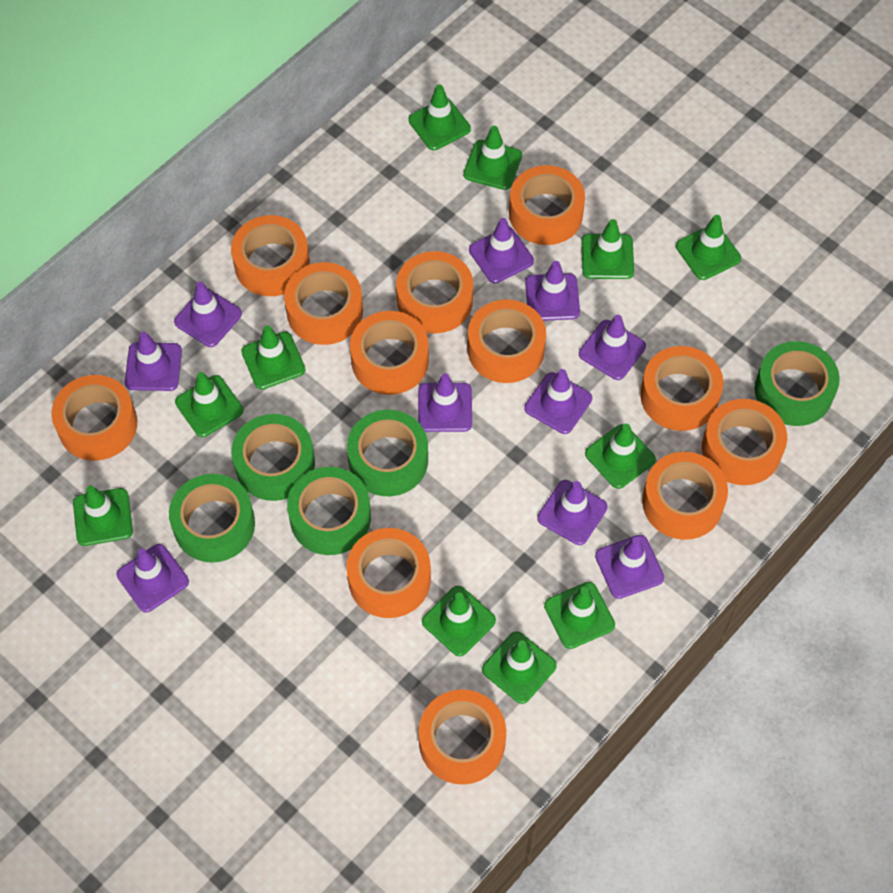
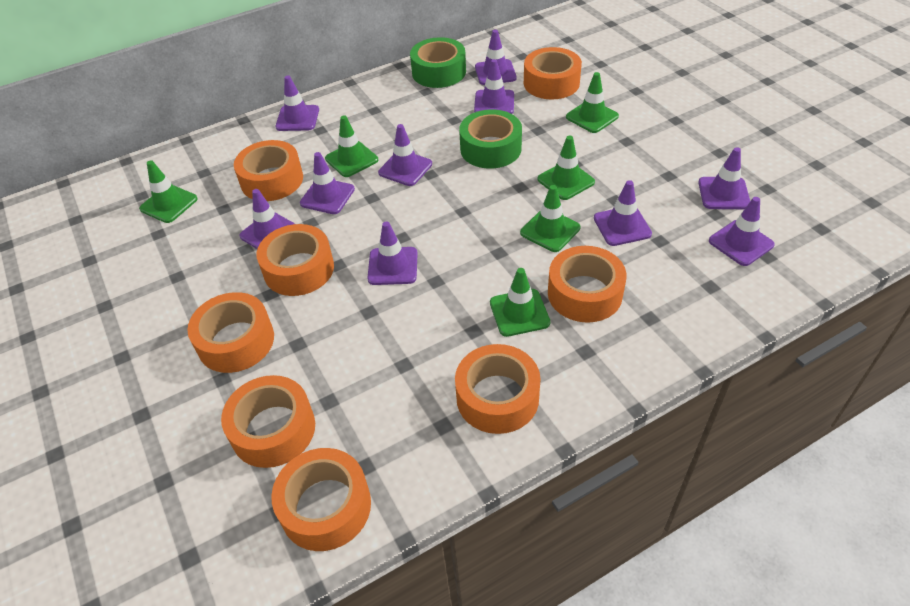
green tape: 5 -> 2
green traffic cone: 11 -> 6
orange tape: 12 -> 8

